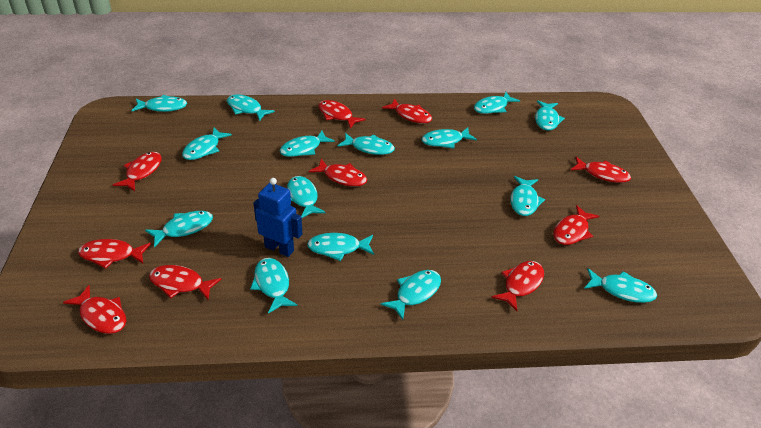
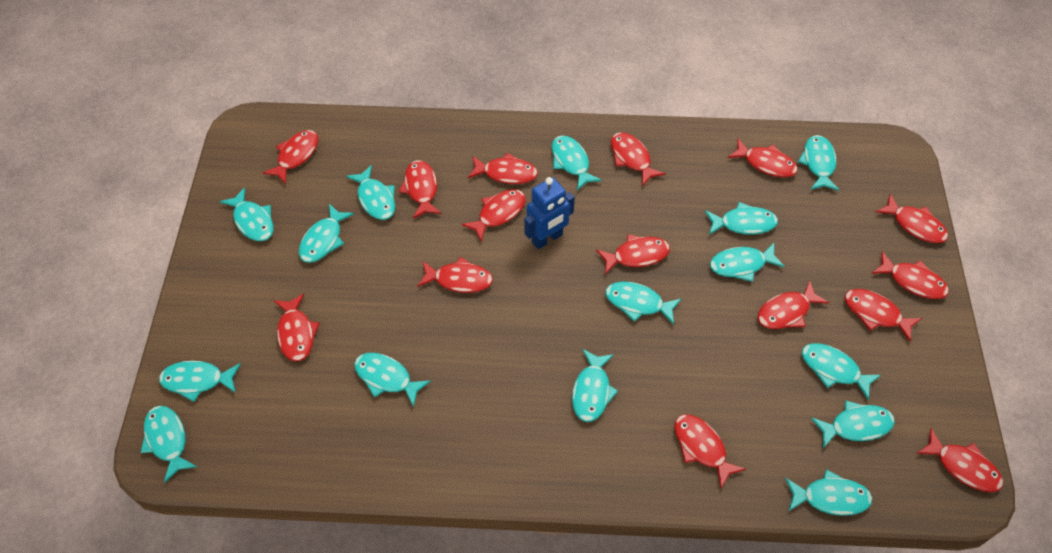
red fish: 10 -> 15

